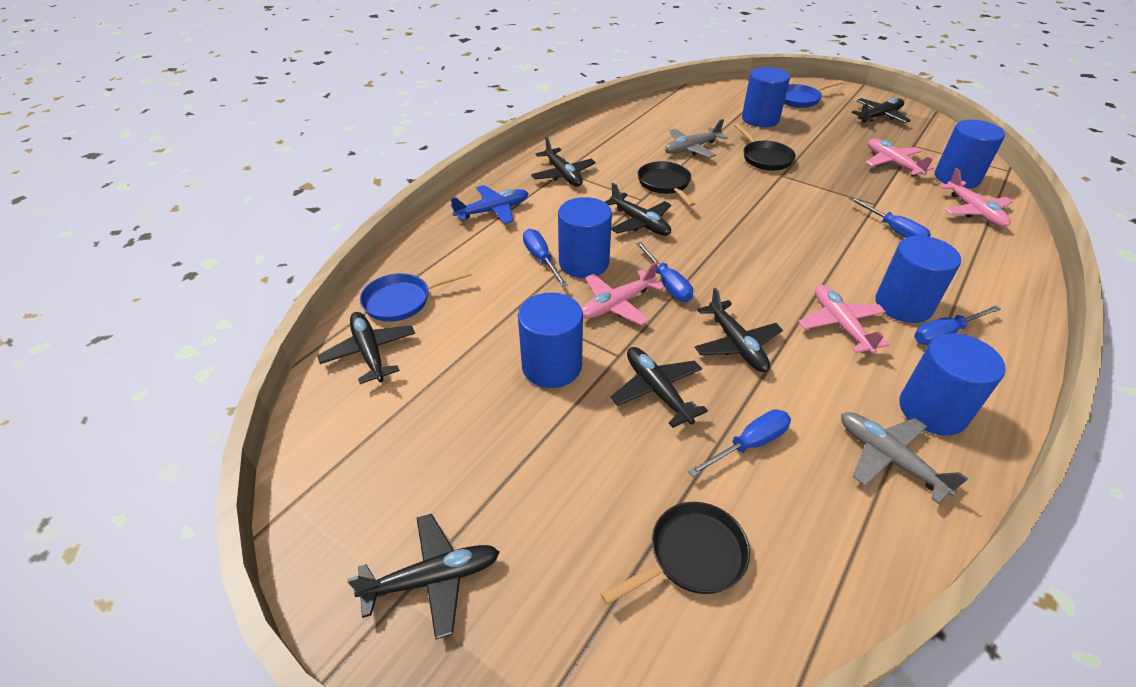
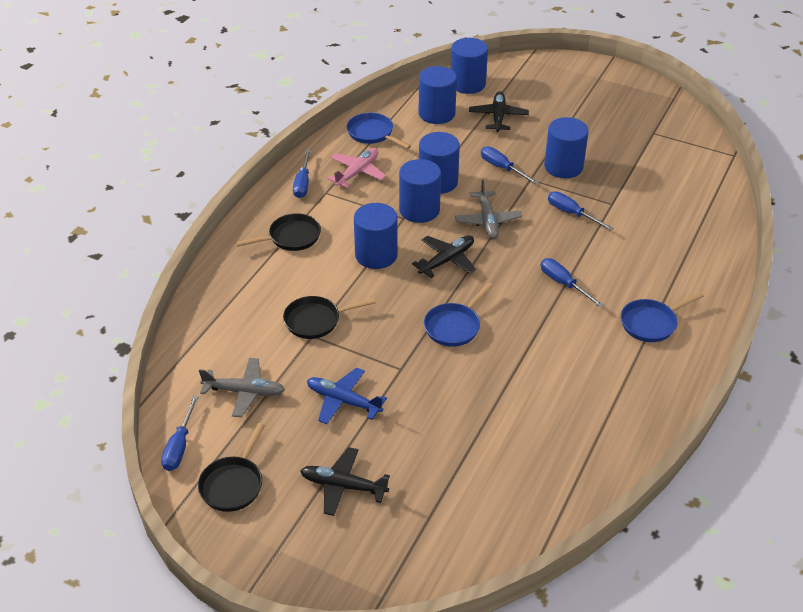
black plane: 7 -> 3
blue pan: 2 -> 3
pink plane: 4 -> 1

